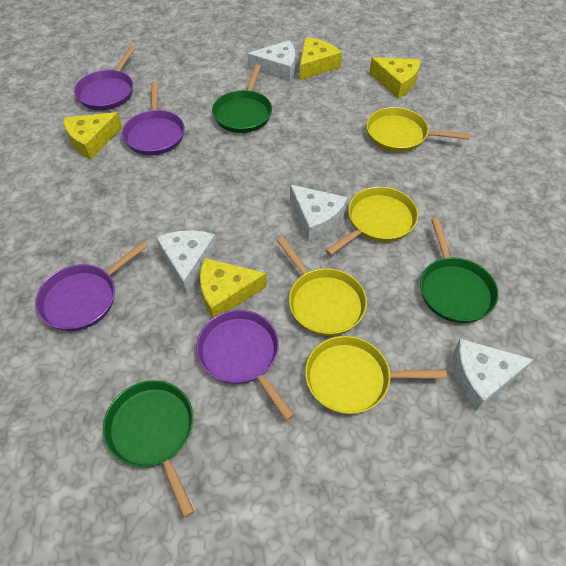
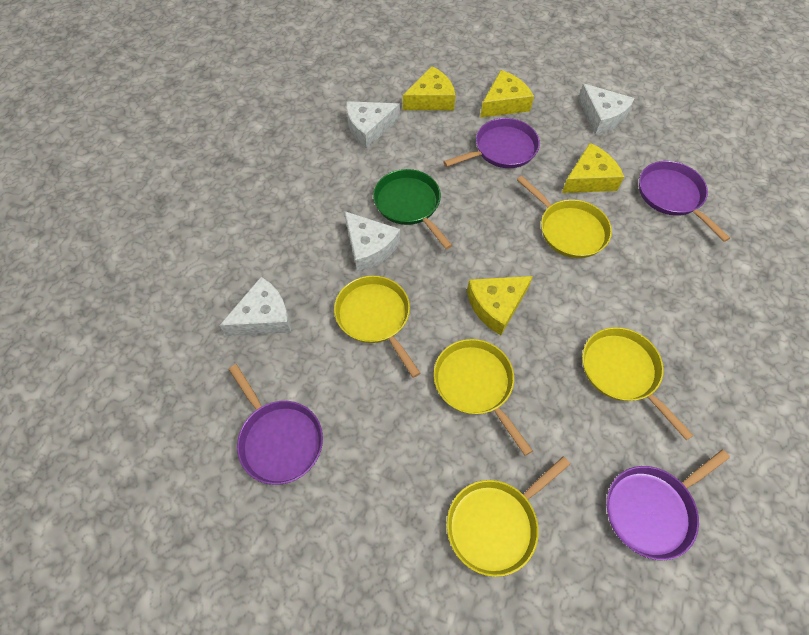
green pan: 3 -> 1
yellow pan: 4 -> 5

